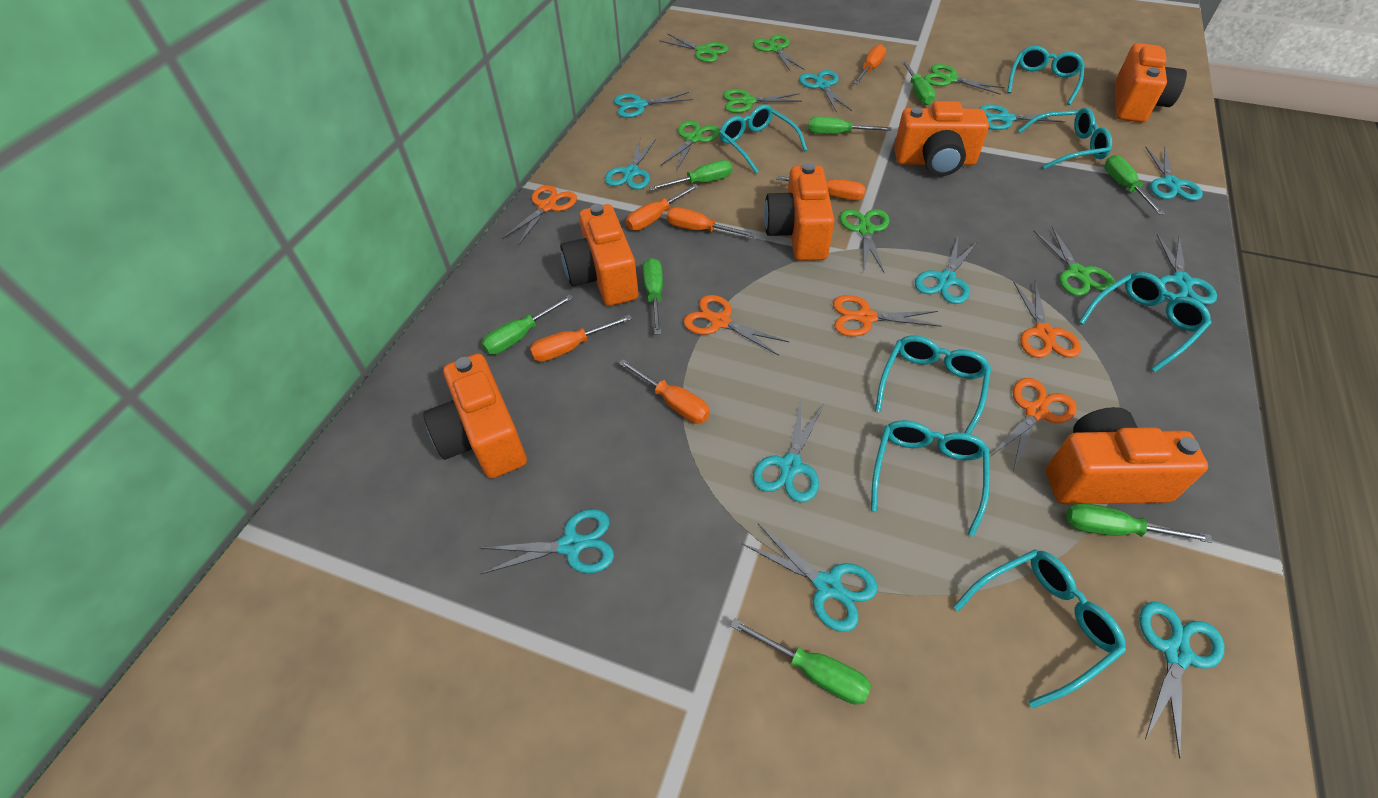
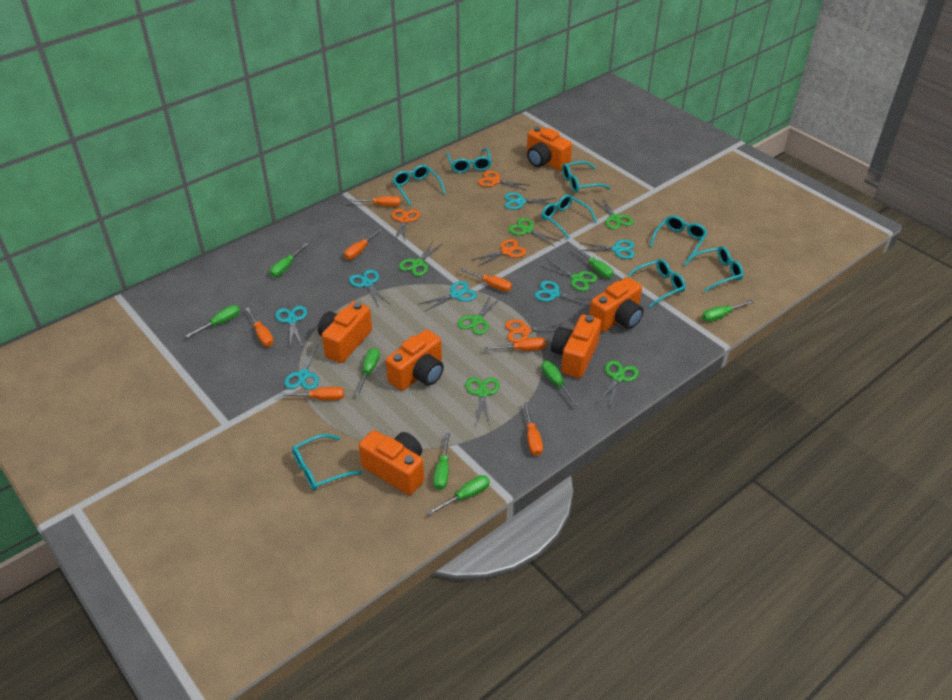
orange scissors: 5 -> 4
orange screwdriver: 6 -> 7
turquoise glasses: 7 -> 8
turquoise scissors: 11 -> 7

